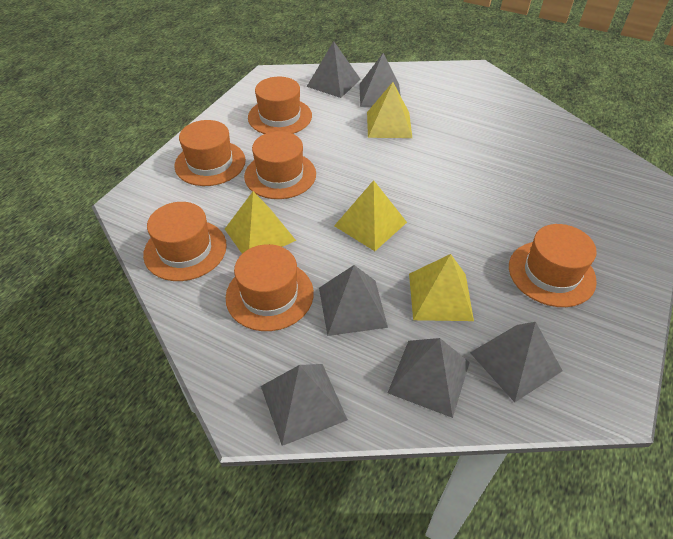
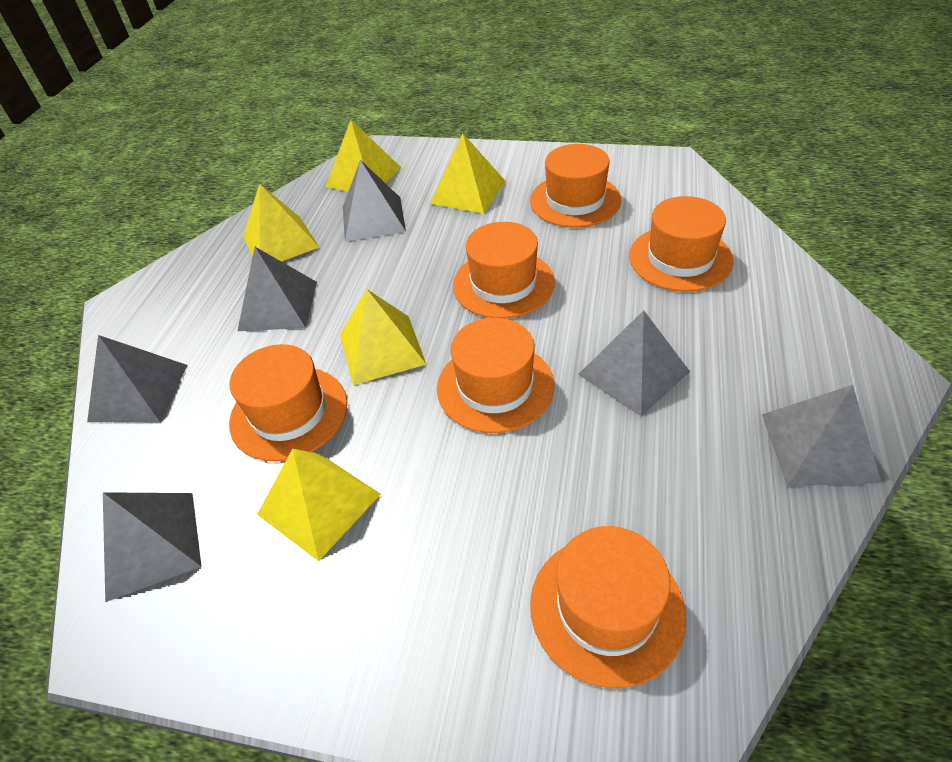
yellow pyramid: 4 -> 5

